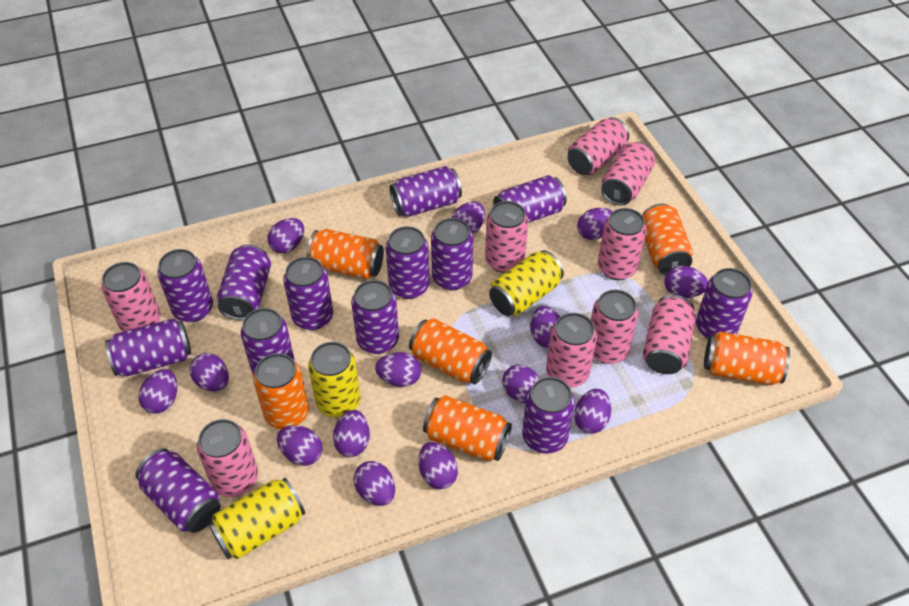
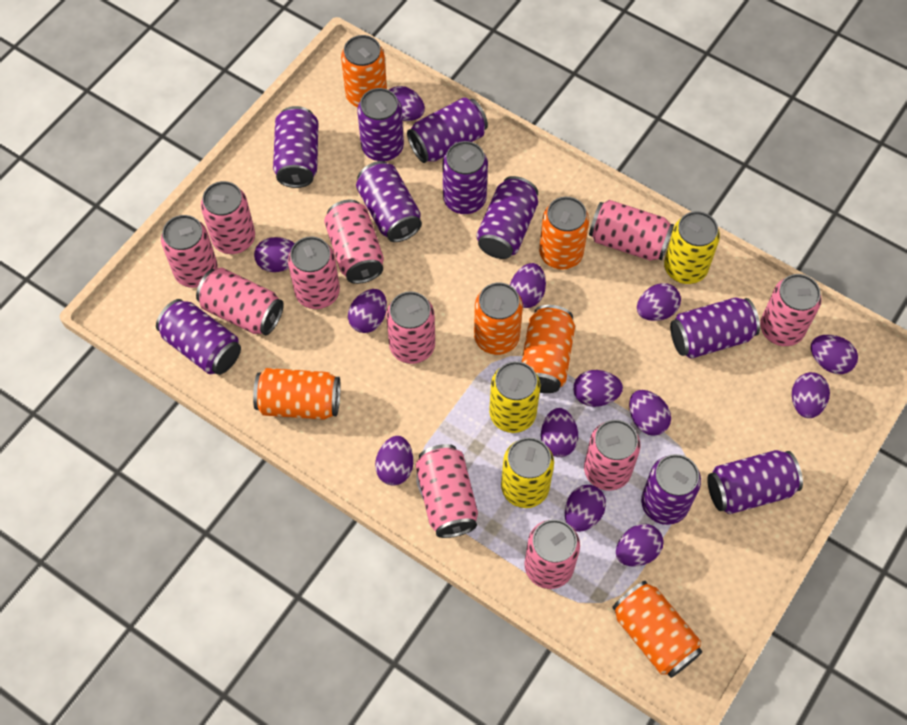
pink can: 9 -> 11
purple can: 13 -> 10
purple egg: 14 -> 13

